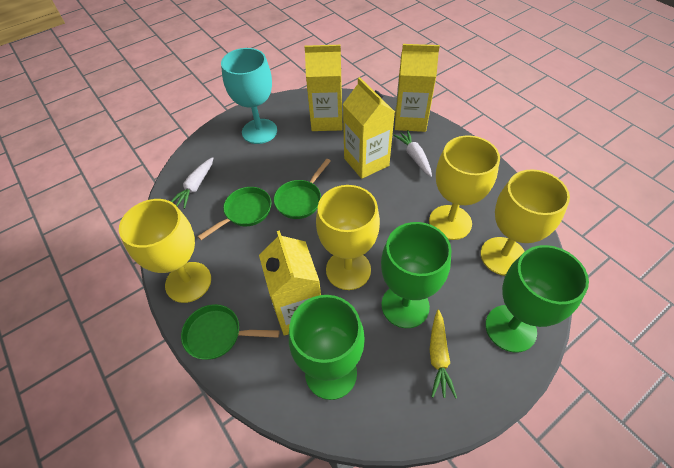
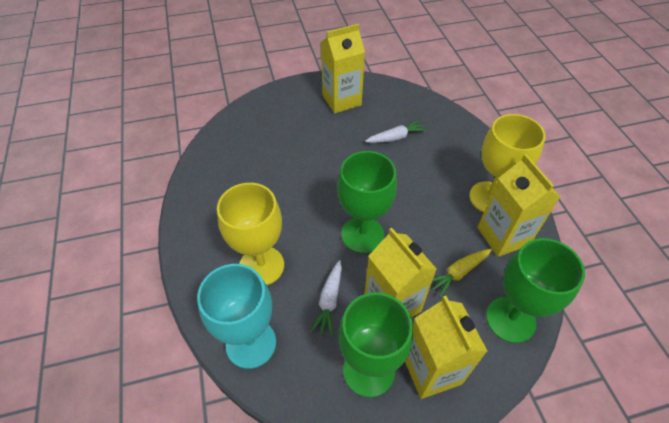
green pan: 3 -> 0
yellow goblet: 4 -> 2

